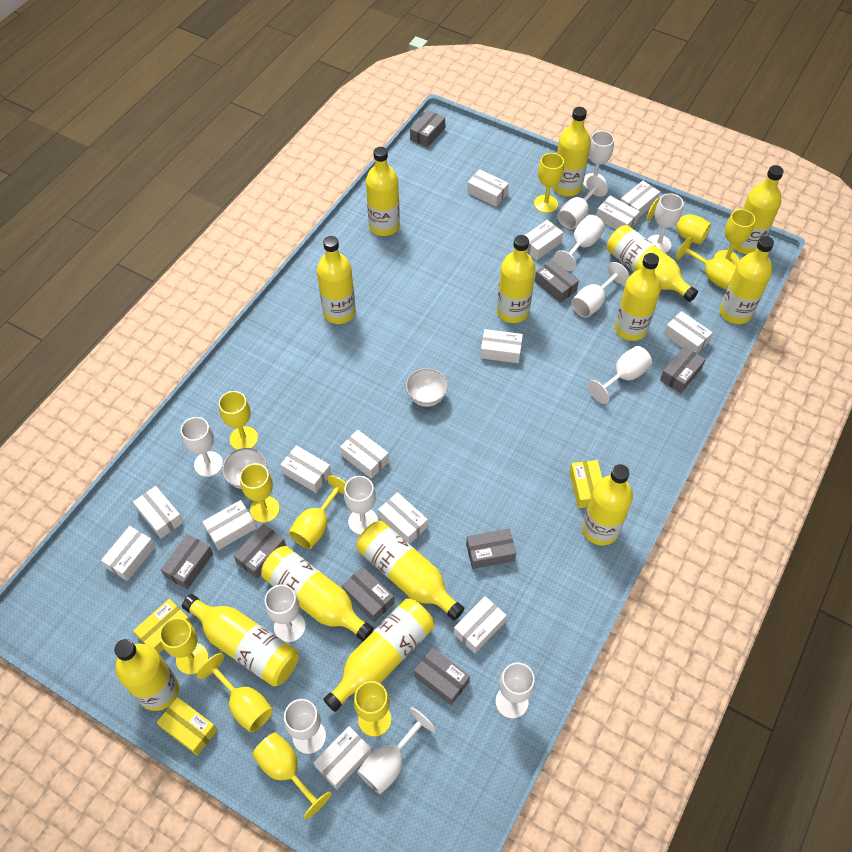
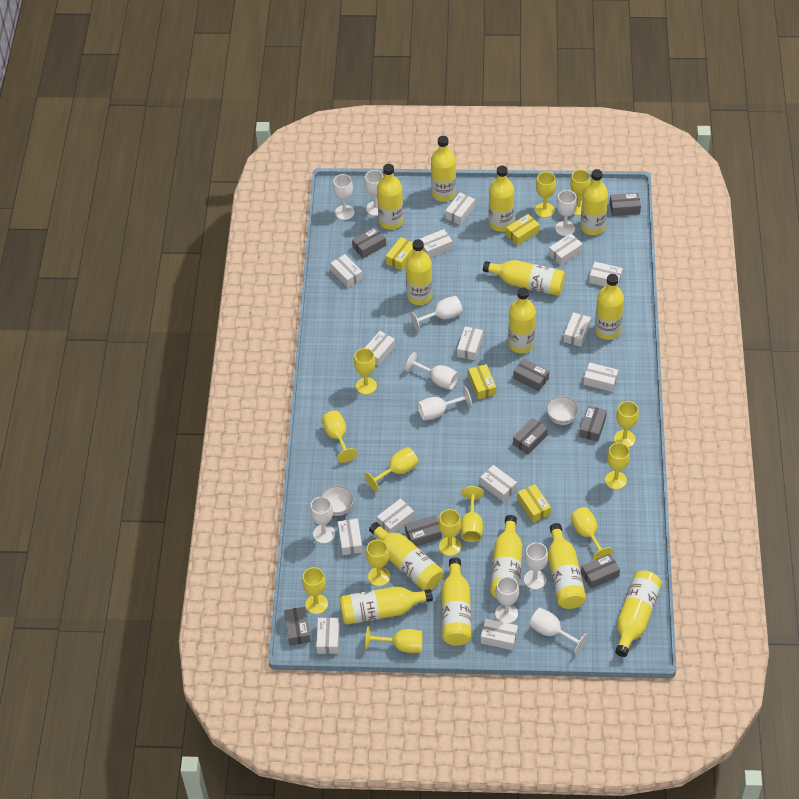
white goblet: 12 -> 10
yellow box: 3 -> 4
yellow goblet: 11 -> 13

